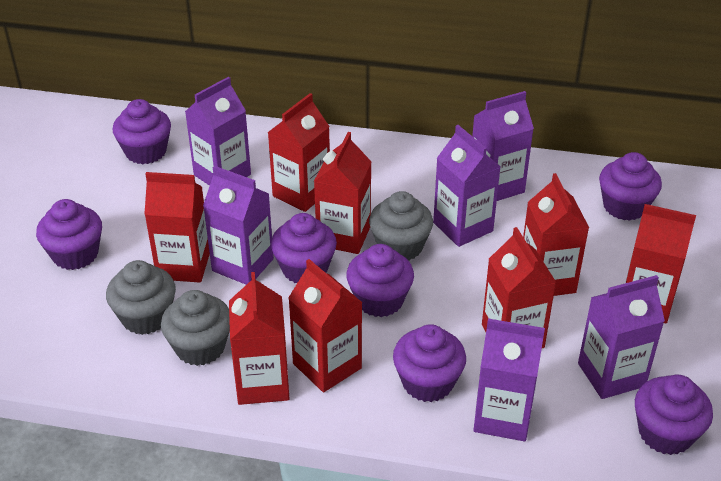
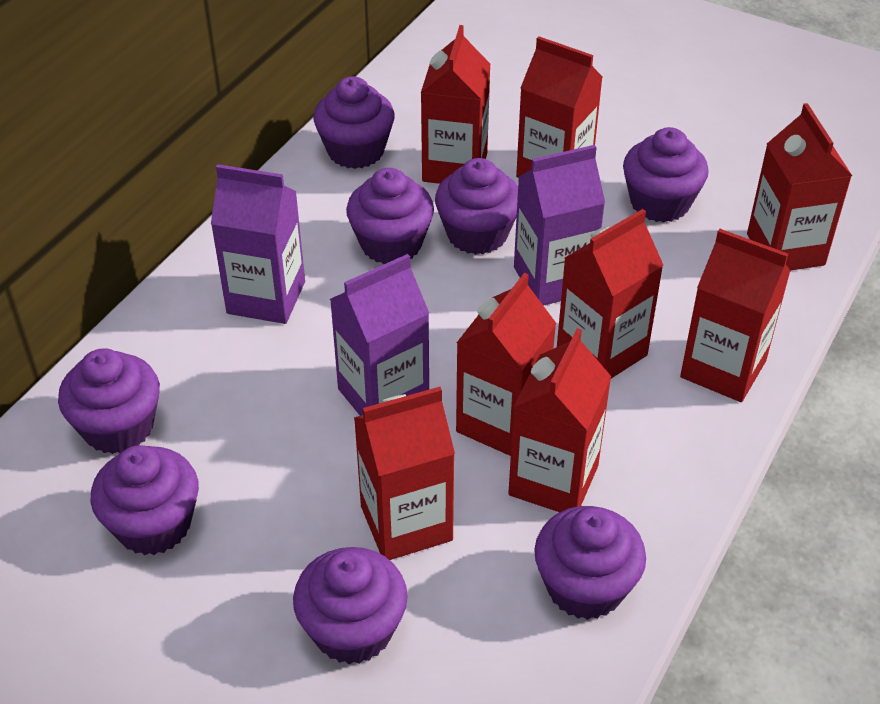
grey cupcake: 3 -> 0
purple carton: 6 -> 3
purple cupcake: 7 -> 8

